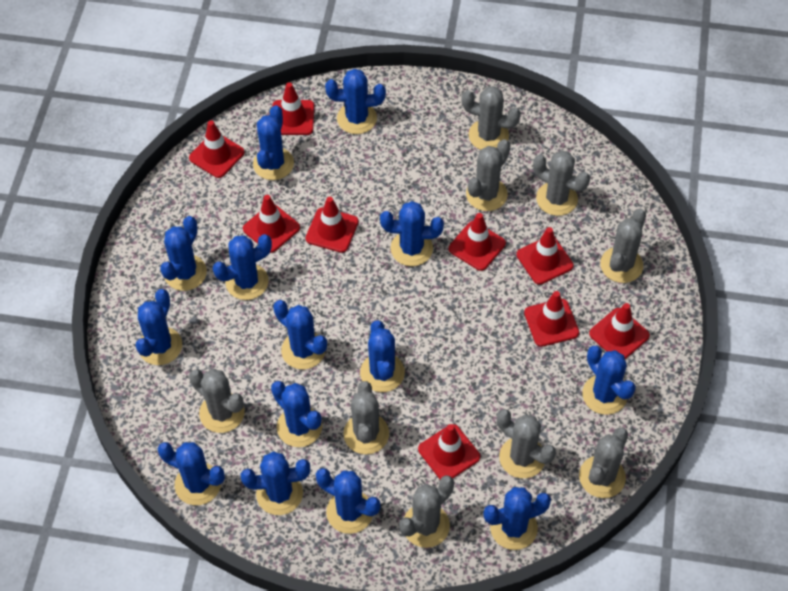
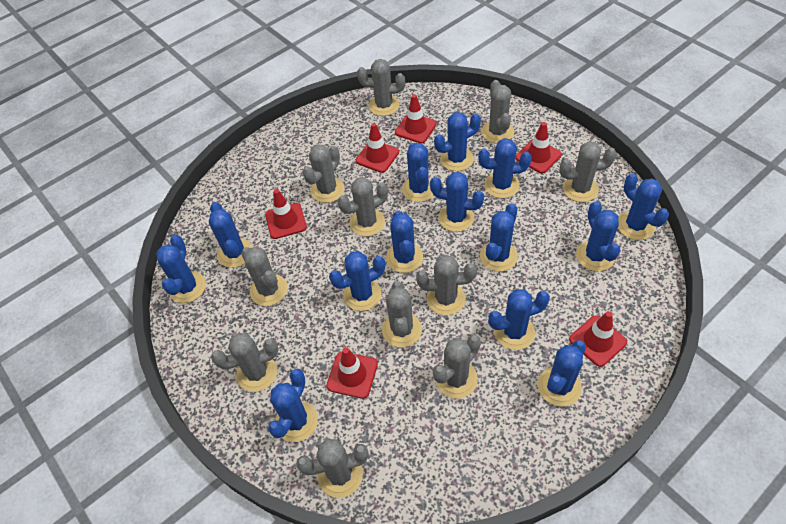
grey cactus: 9 -> 11
red traffic cone: 9 -> 6

